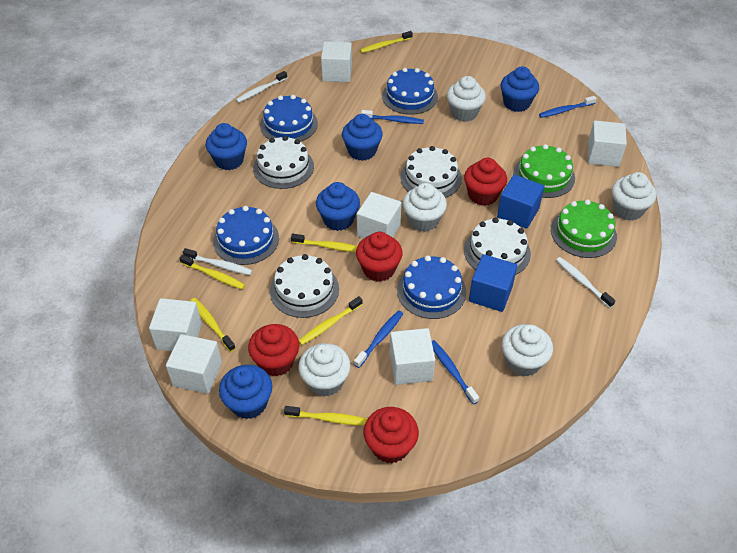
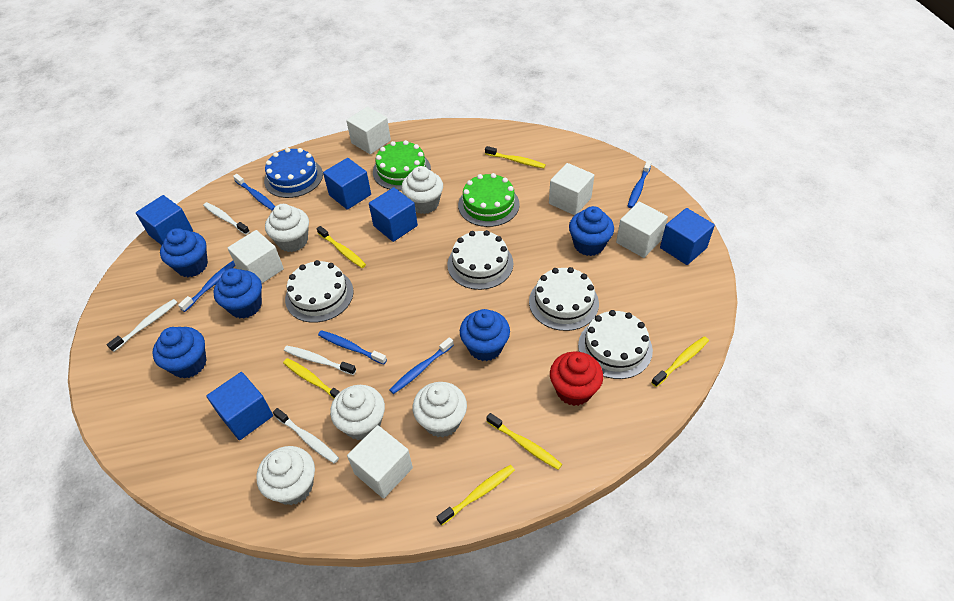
blue cake: 4 -> 1
blue cube: 2 -> 5
blue toothbrush: 4 -> 5
red cupcake: 4 -> 1
white cube: 6 -> 5
white toothbrush: 3 -> 4

